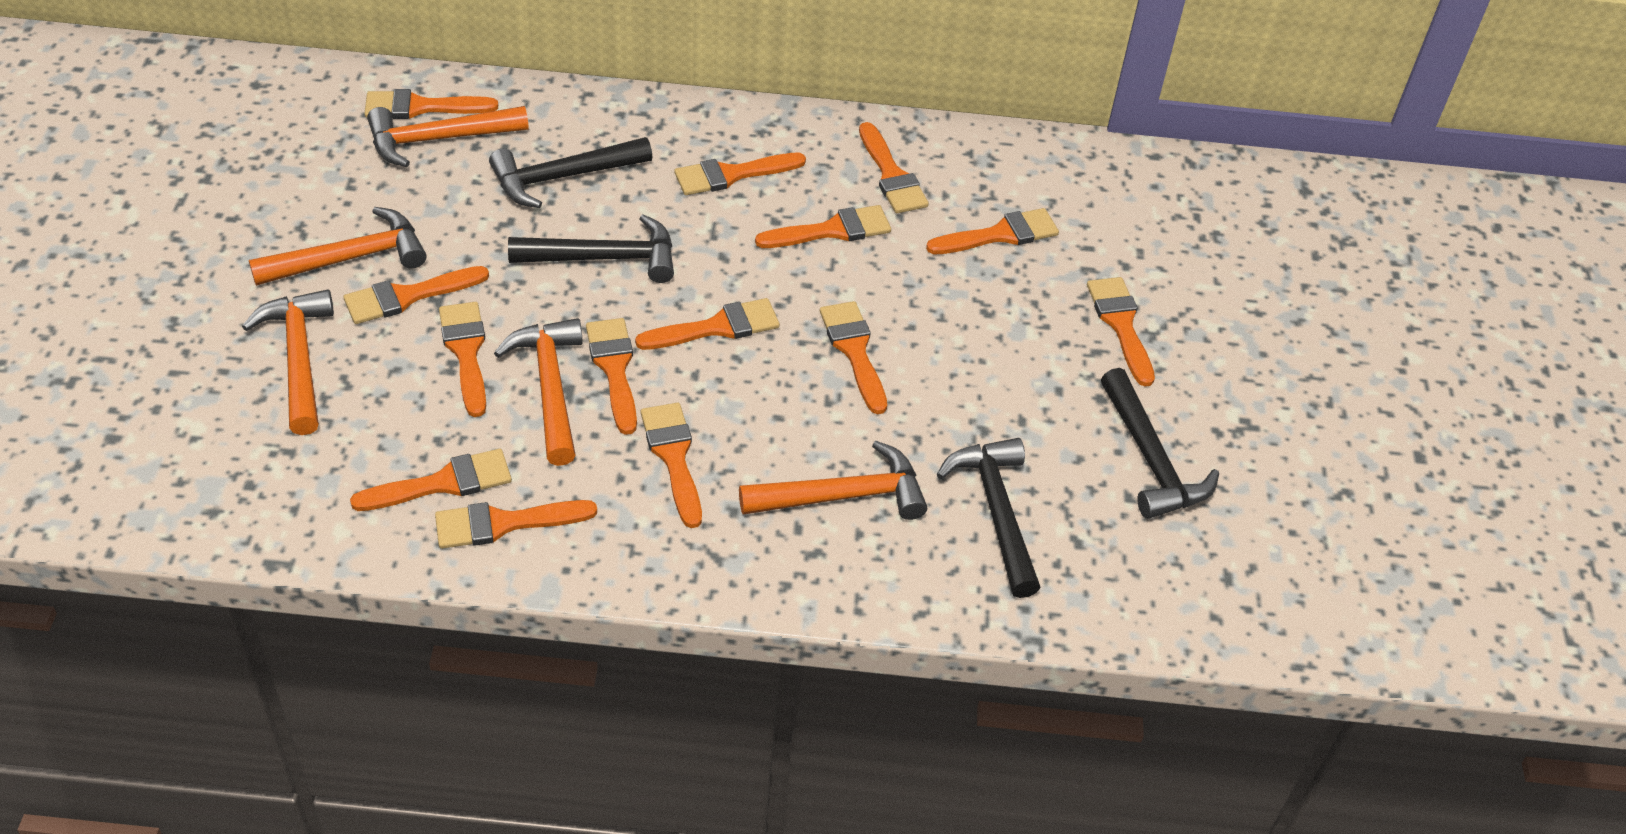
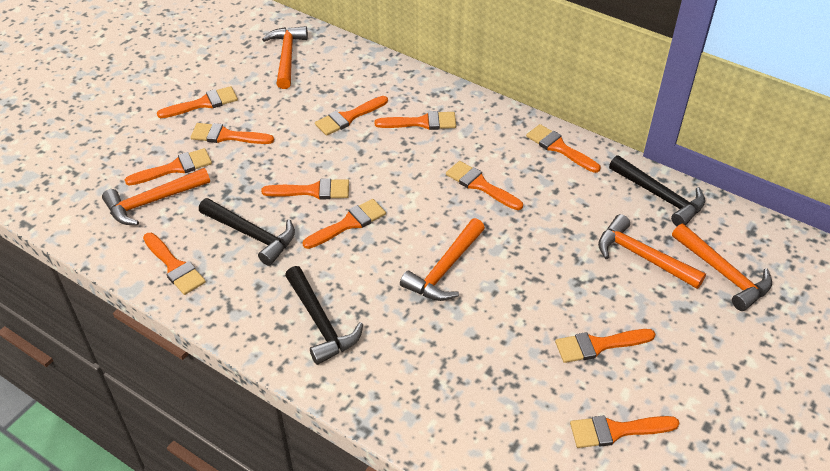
black hammer: 4 -> 3
orange brush: 14 -> 12

